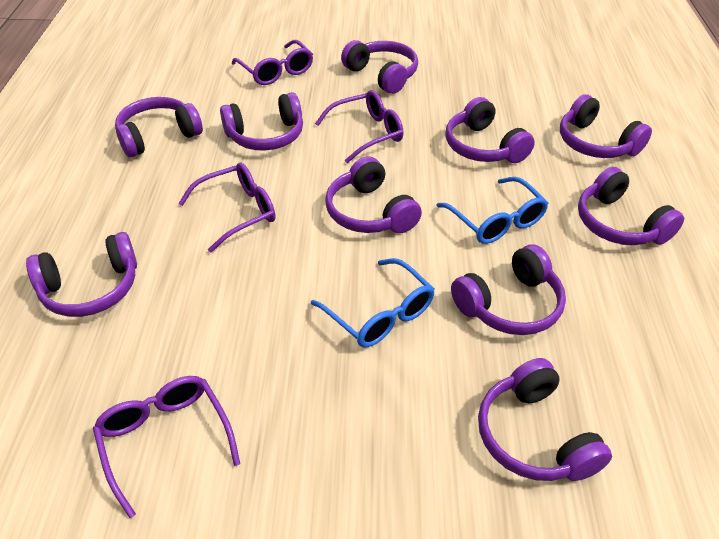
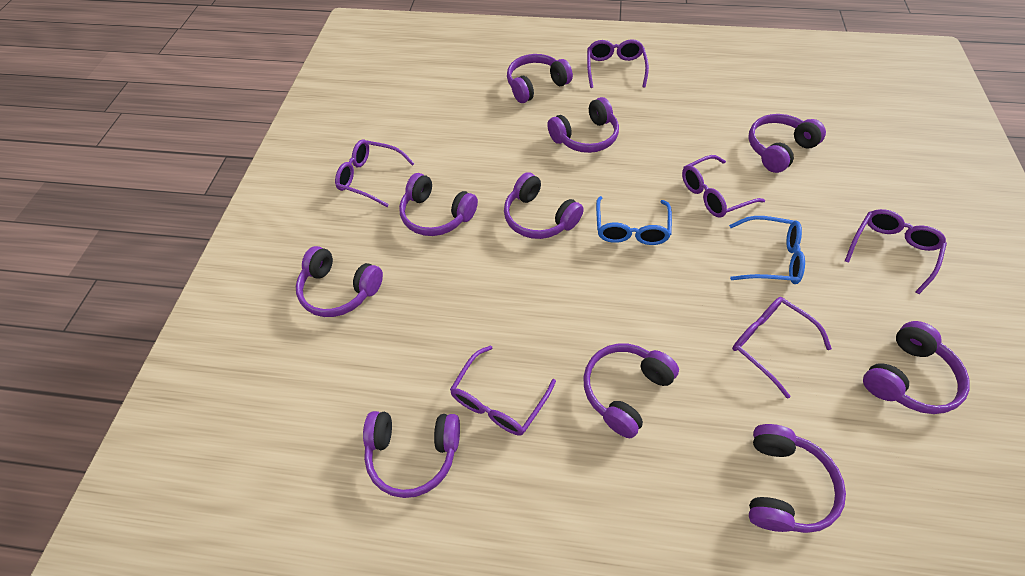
purple glasses: 4 -> 6

